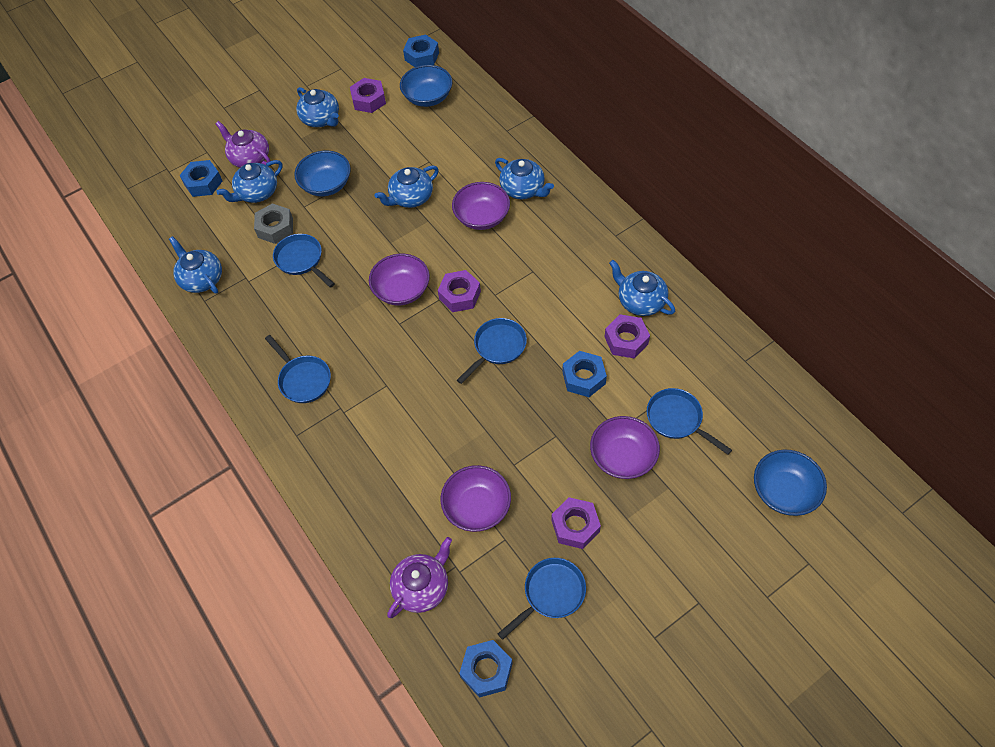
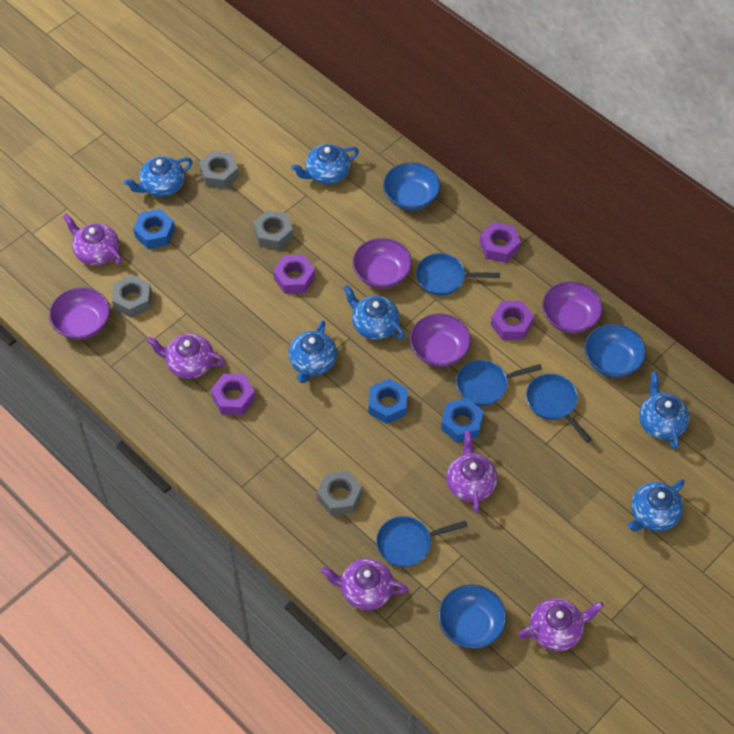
blue nut: 4 -> 3
blue pan: 5 -> 4
grey nut: 1 -> 4
purple teapot: 2 -> 5

